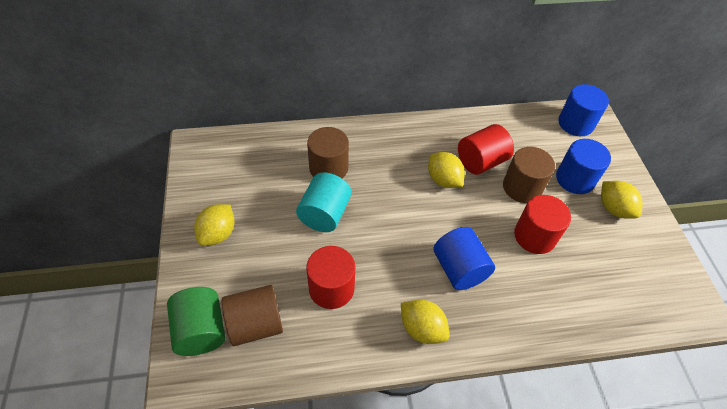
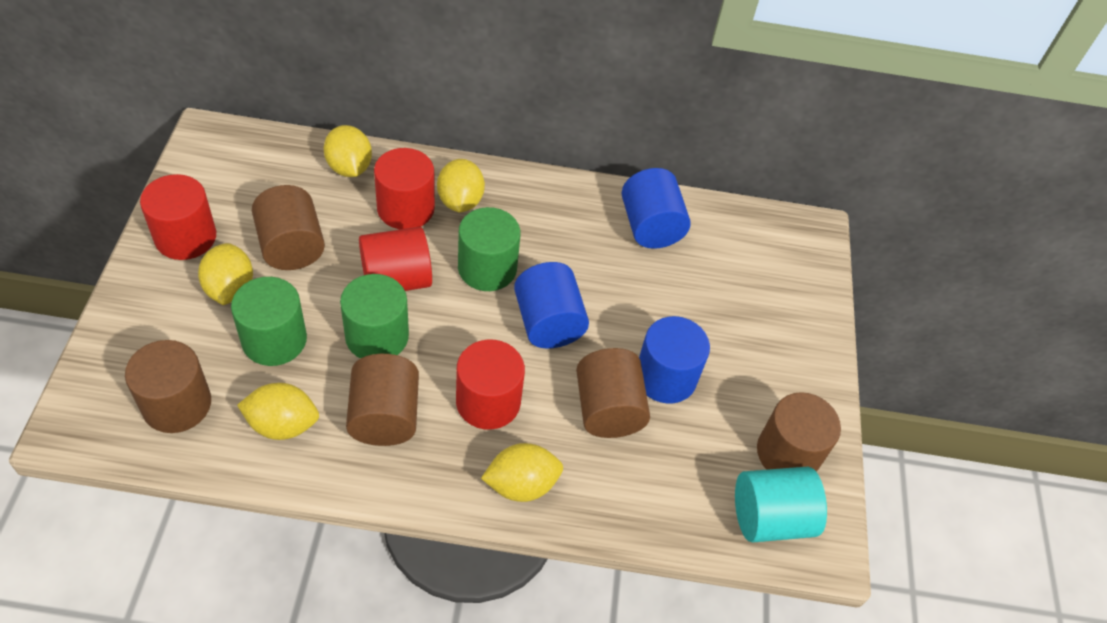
brown cylinder: 3 -> 5
green cylinder: 1 -> 3
red cylinder: 3 -> 4
yellow lemon: 4 -> 5

